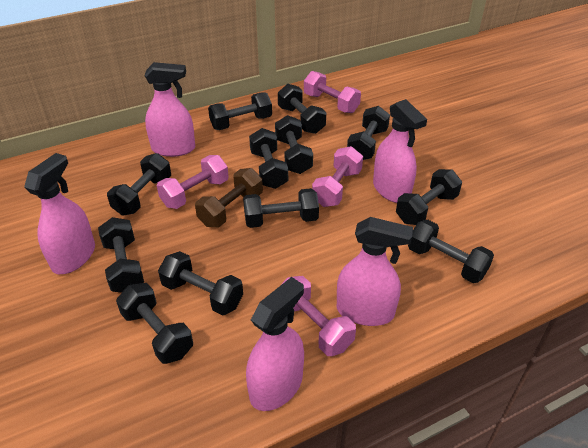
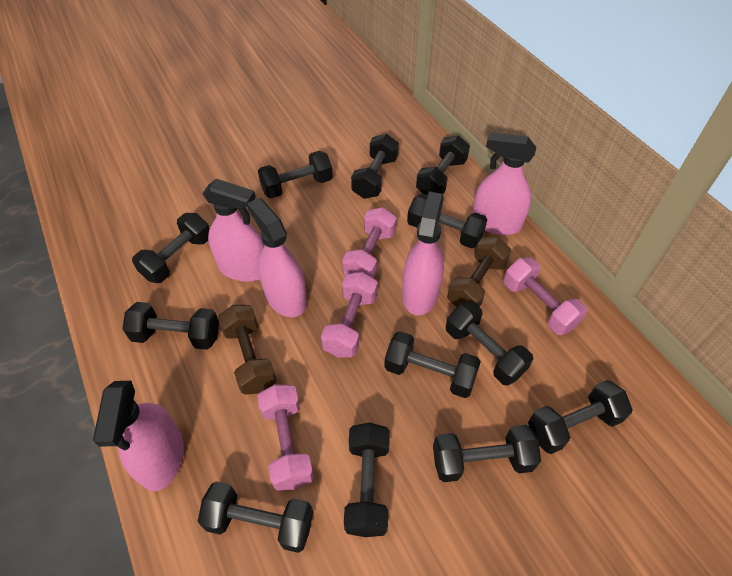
brown dumbbell: 1 -> 2

